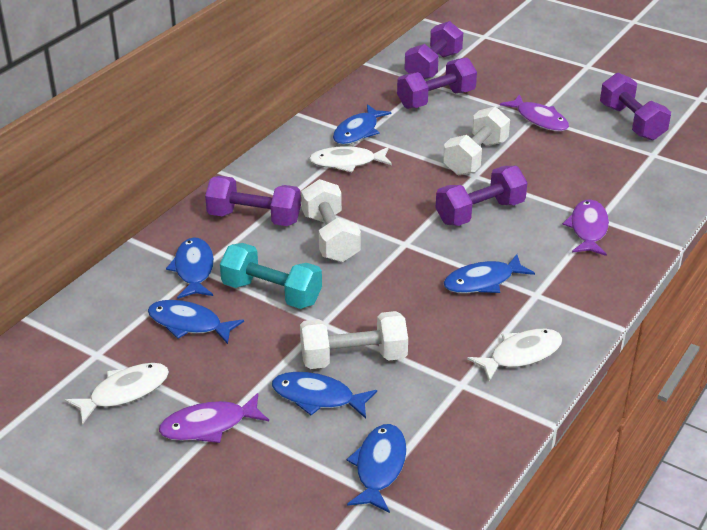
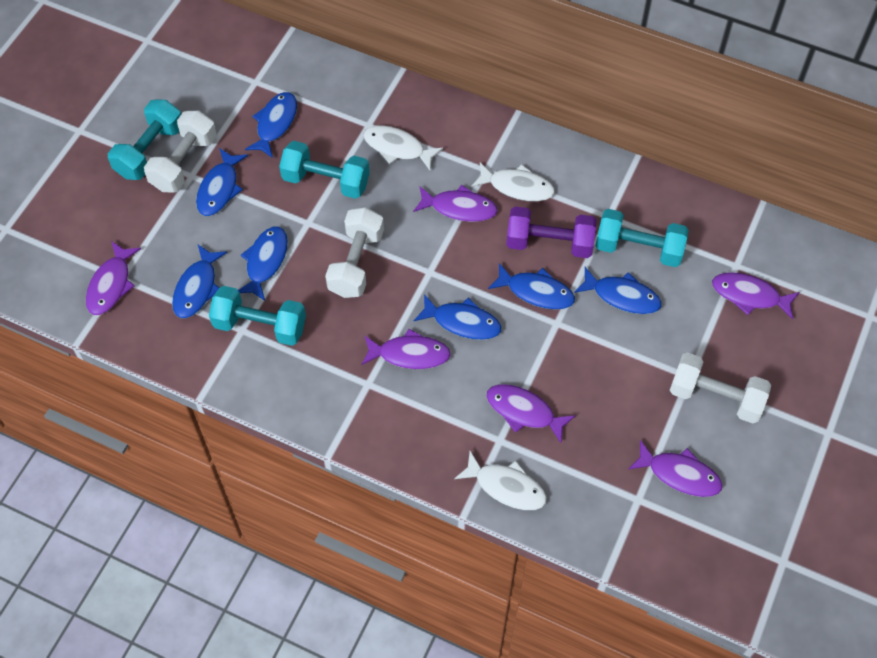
blue fish: 6 -> 7
purple dumbbell: 5 -> 1
purple fish: 3 -> 6
turquoise dumbbell: 1 -> 4

